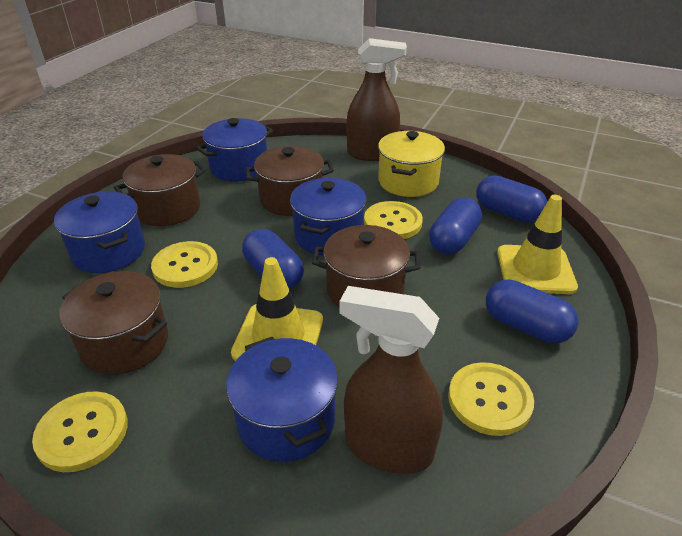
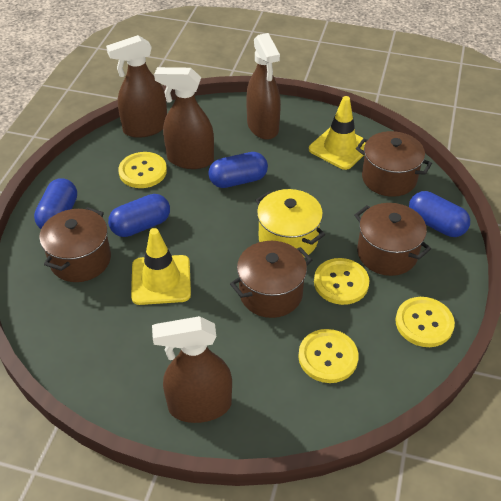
blue pot: 4 -> 0
brown spray bottle: 2 -> 4

